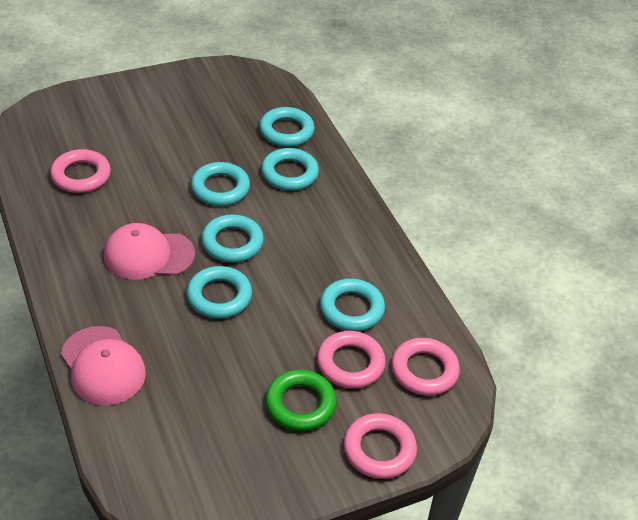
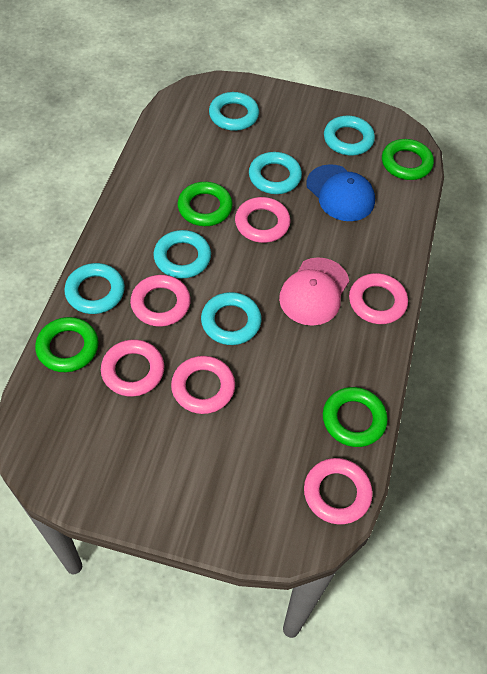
blue cap: 0 -> 1
green ring: 1 -> 4
pink cap: 2 -> 1
pink ring: 4 -> 6

